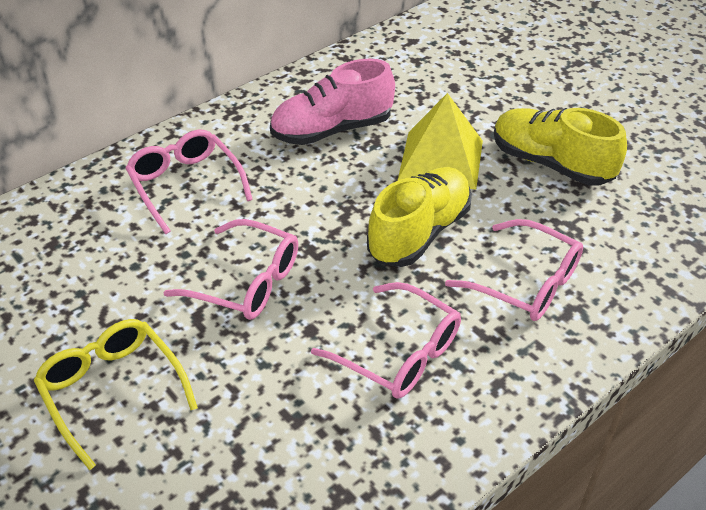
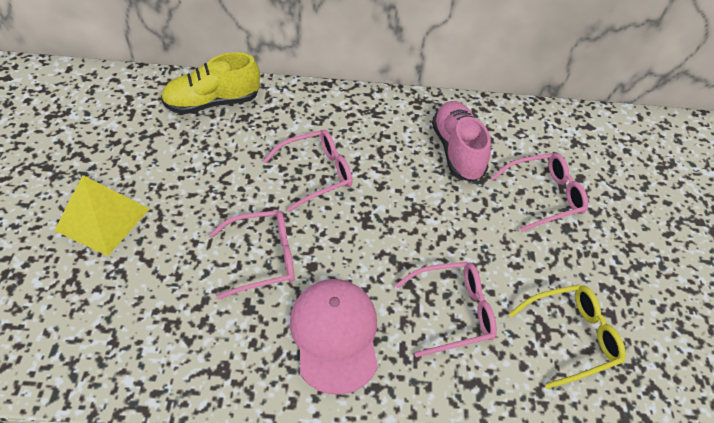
pink cap: 0 -> 1
yellow shoe: 2 -> 1

